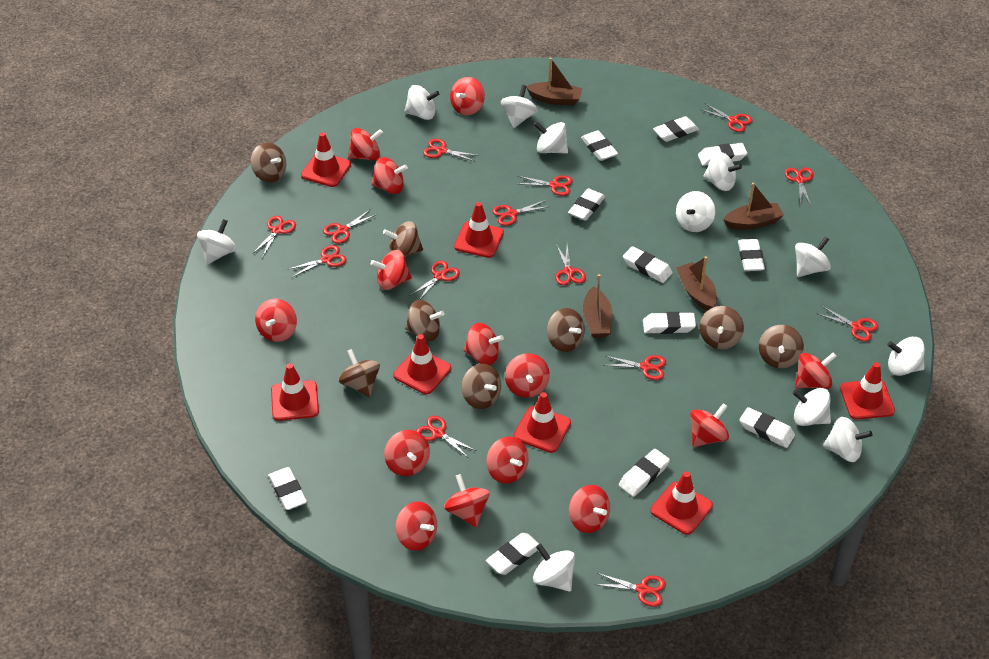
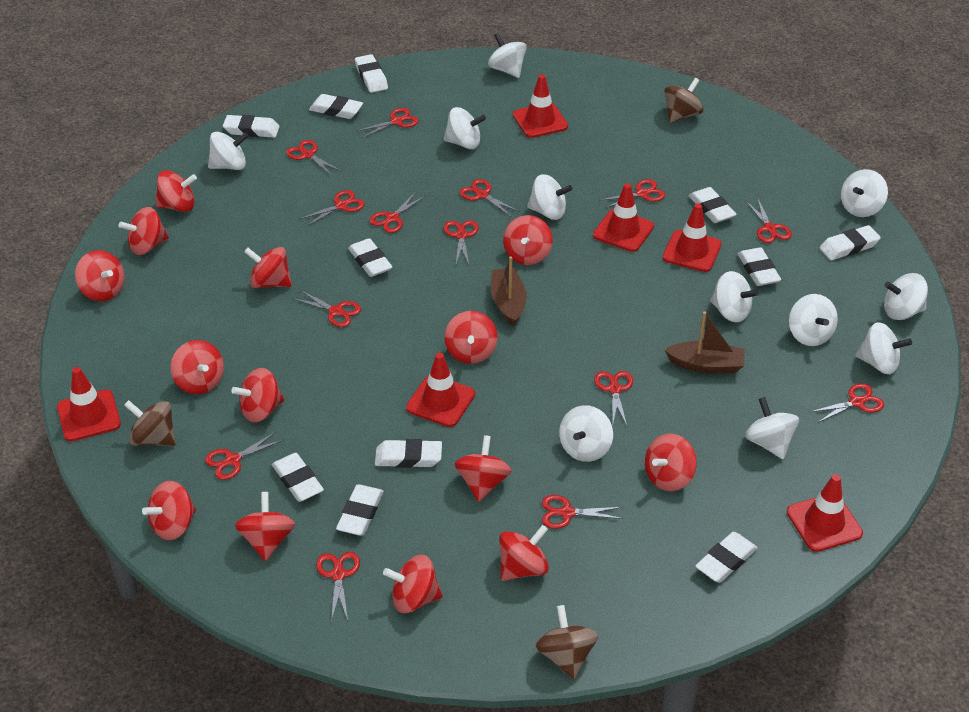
brown boat: 4 -> 2
brown spinning top: 8 -> 3
red traffic cone: 7 -> 6

